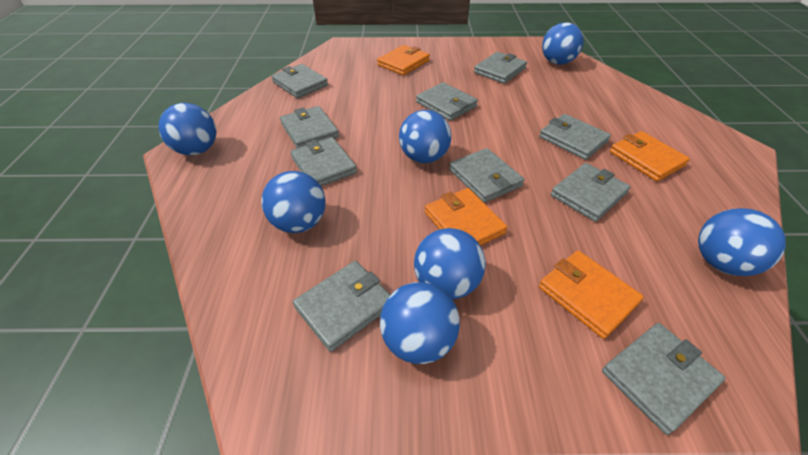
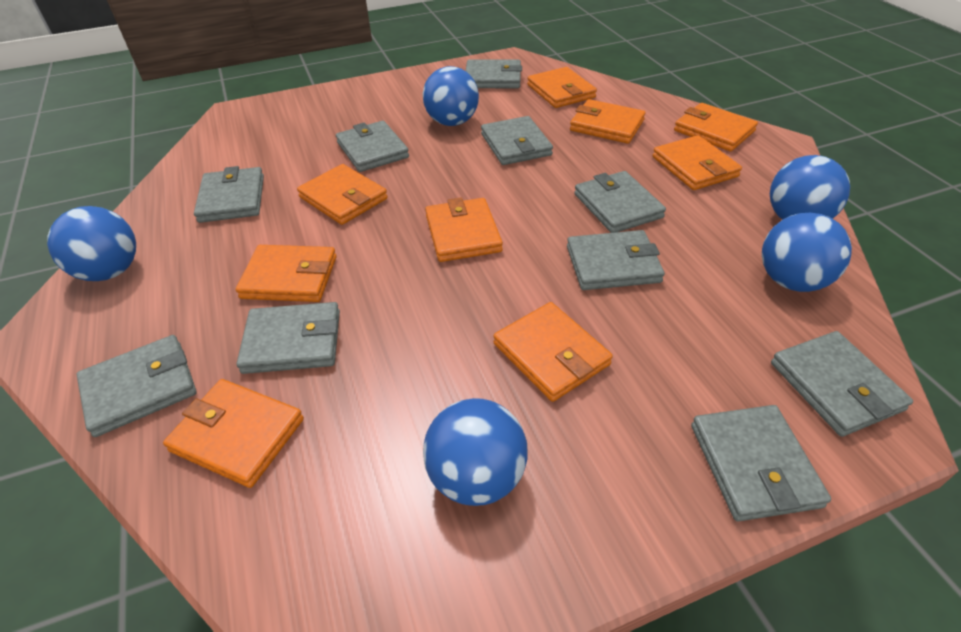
blue ball: 7 -> 5
orange wallet: 4 -> 9

